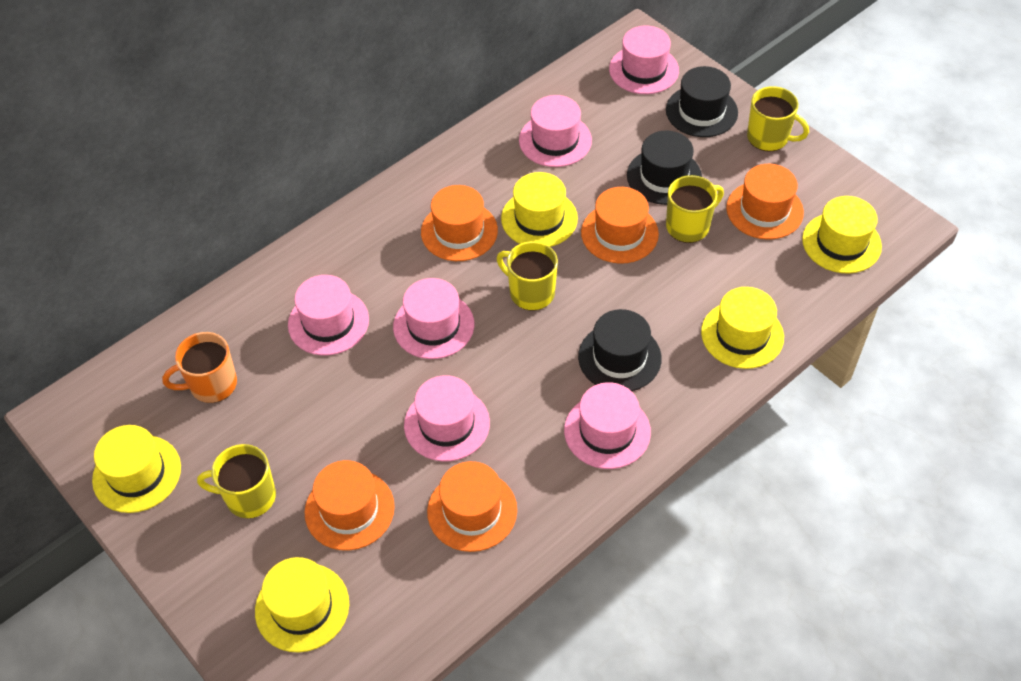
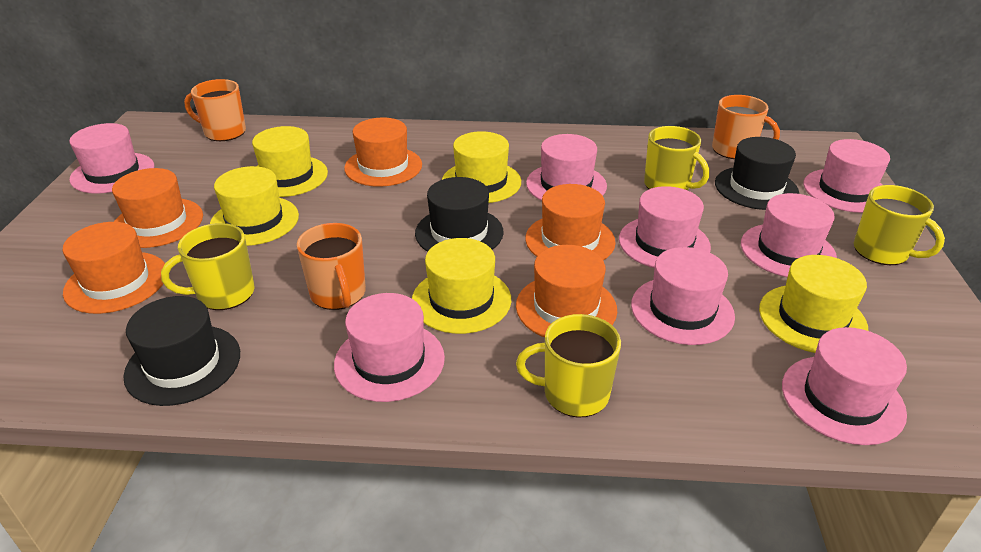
orange mug: 1 -> 3
pink hat: 6 -> 8

